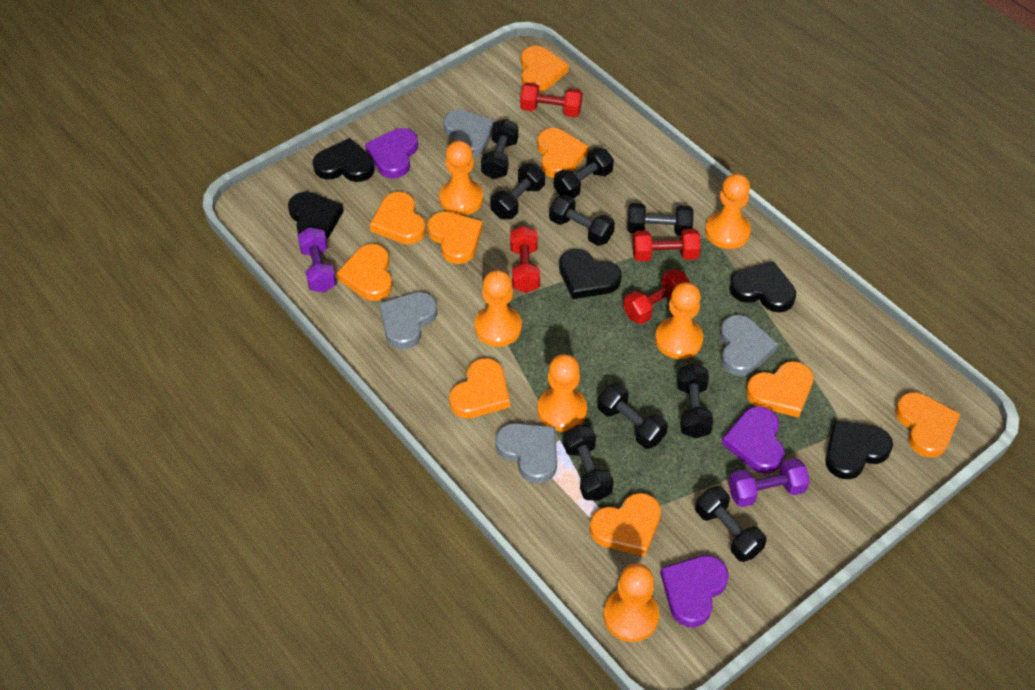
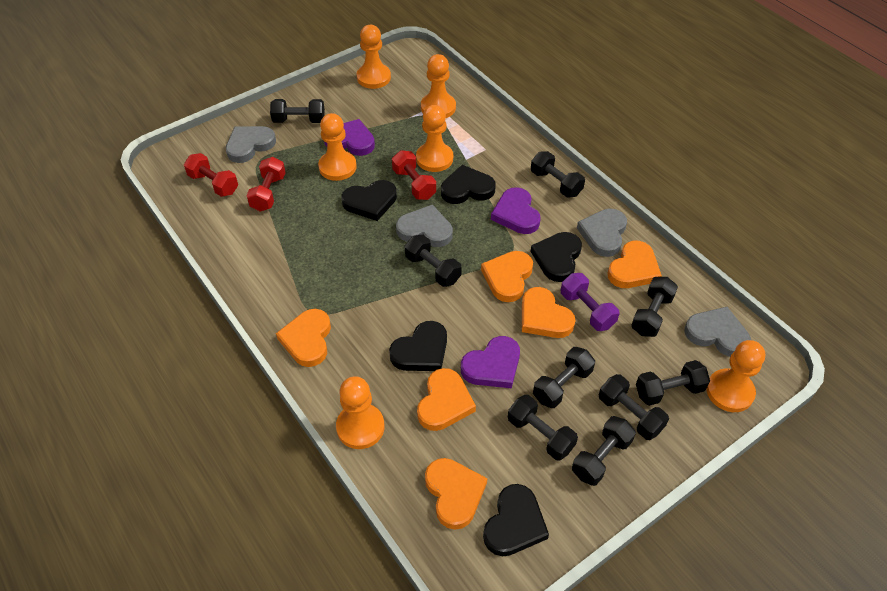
orange heart: 9 -> 6
purple dumbbell: 2 -> 1
red dumbbell: 4 -> 3

